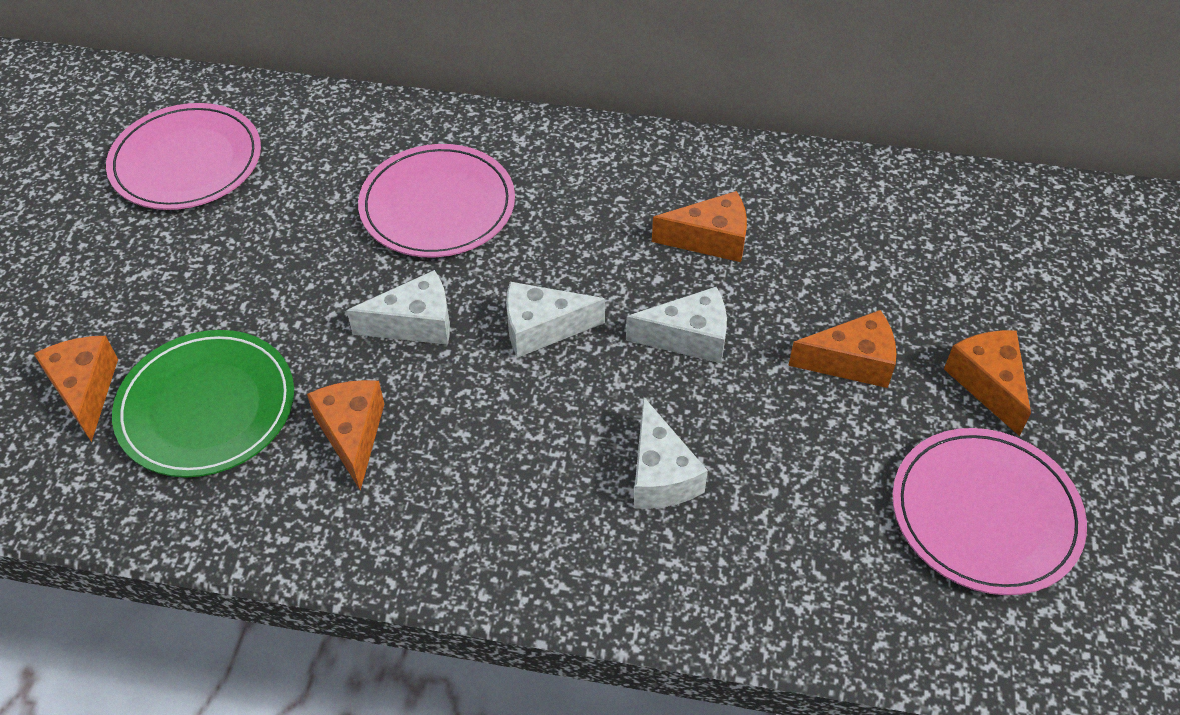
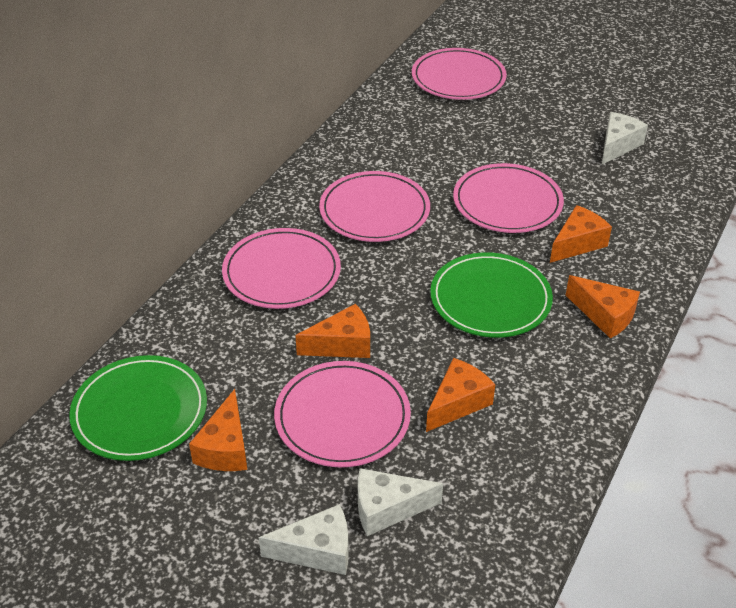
green plate: 1 -> 2
pink plate: 3 -> 5
white cheese: 4 -> 3

